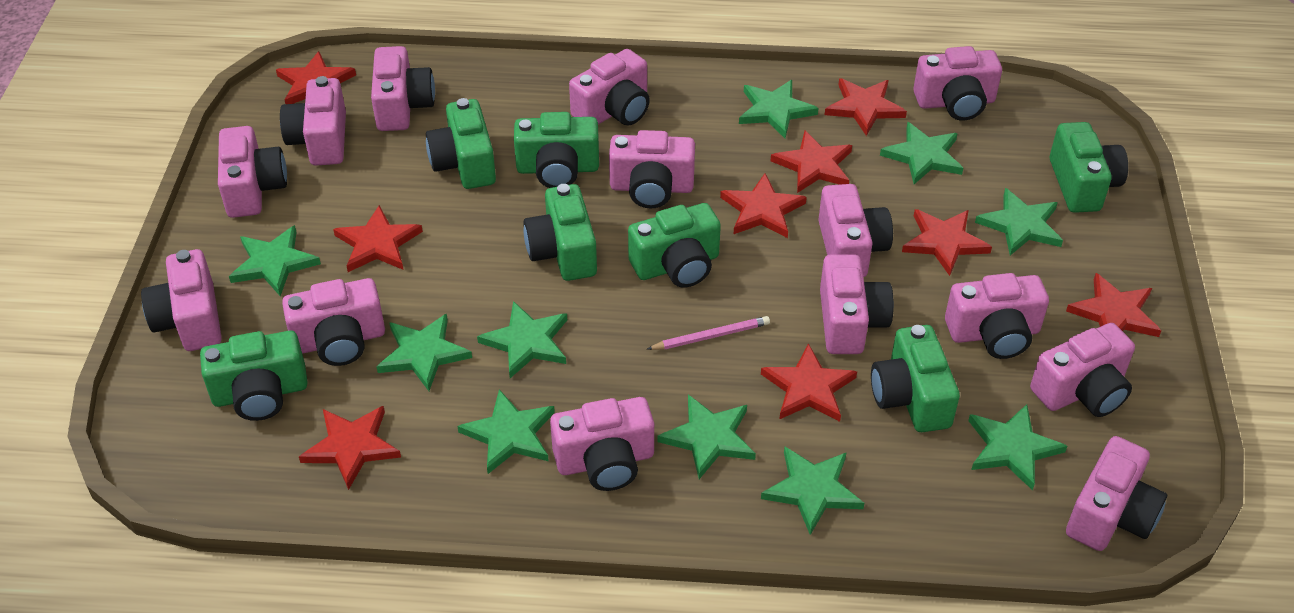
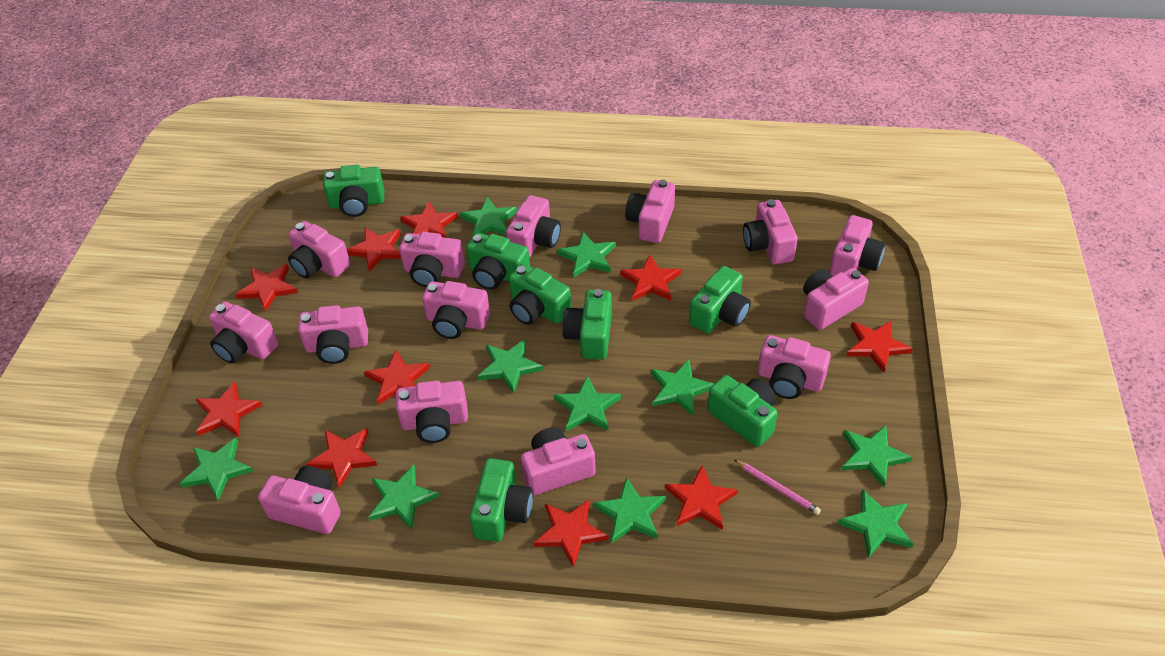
red star: 9 -> 10

